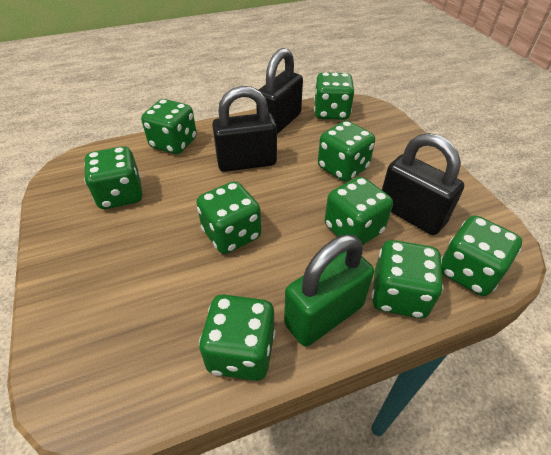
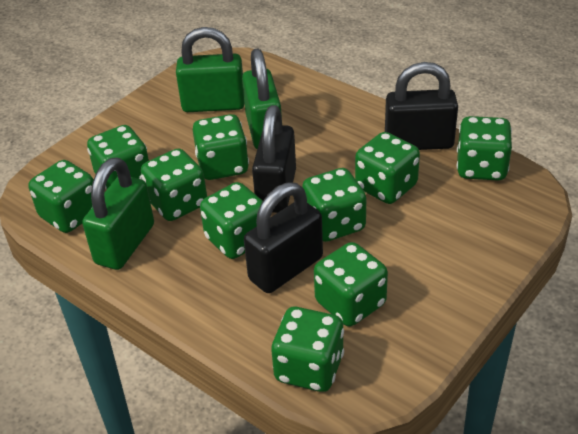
green dice: 9 -> 10
green padlock: 1 -> 3

